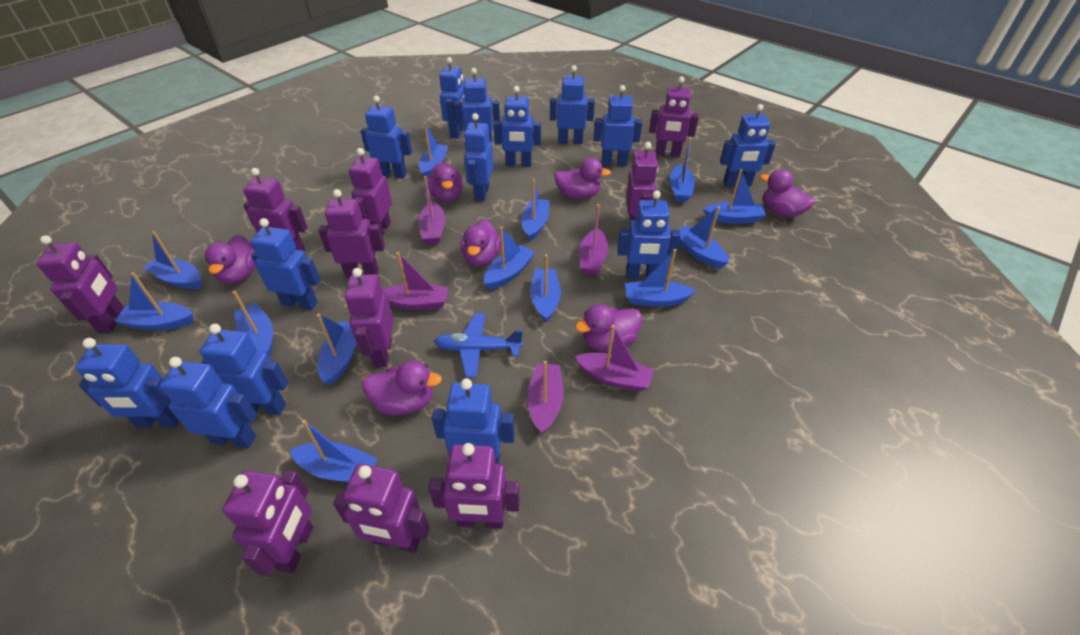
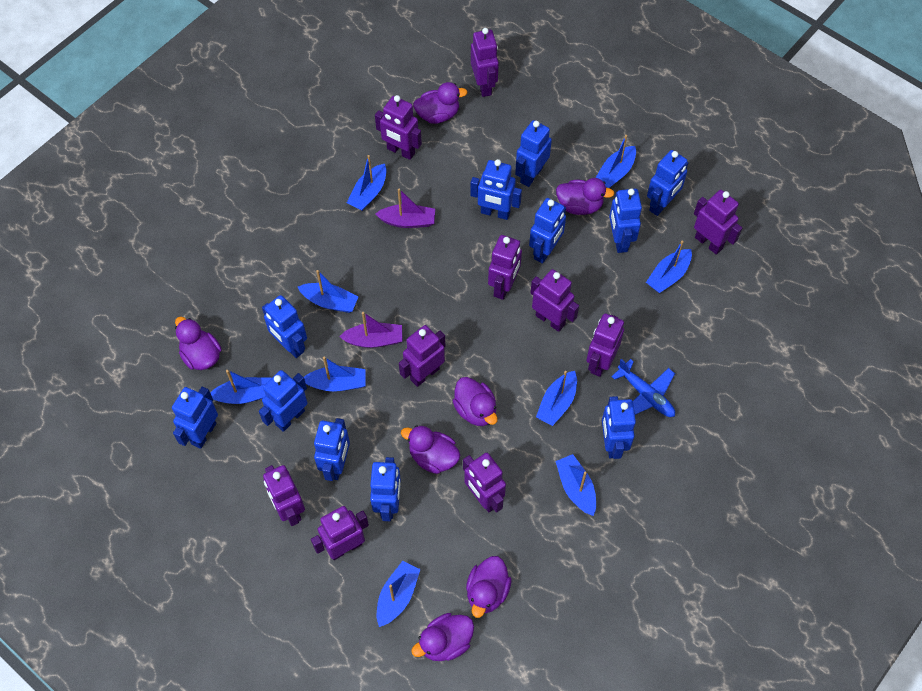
blue boat: 13 -> 9
blue robot: 14 -> 11
purple boat: 5 -> 2

